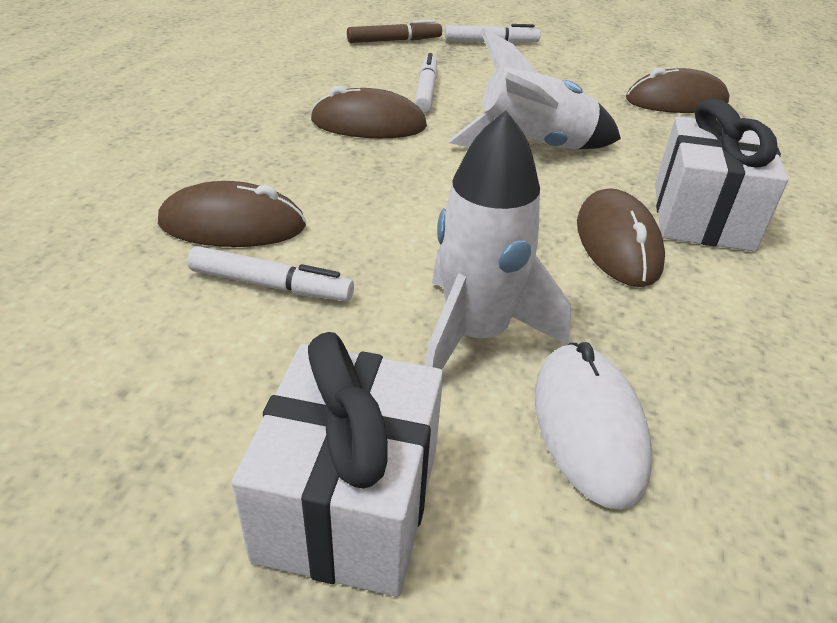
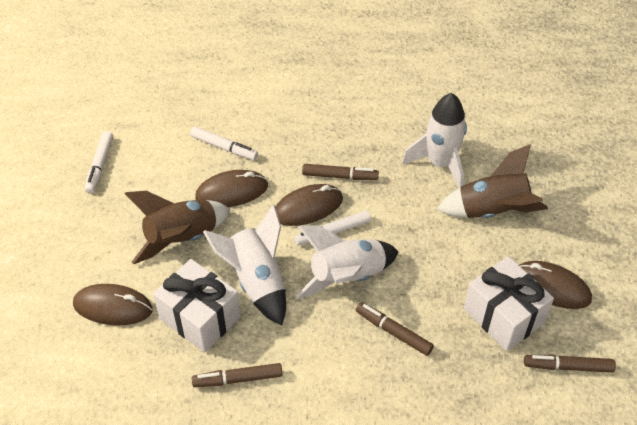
brown marker: 1 -> 4
brown rocket: 0 -> 2
white mouse: 1 -> 0
white rocket: 2 -> 3

